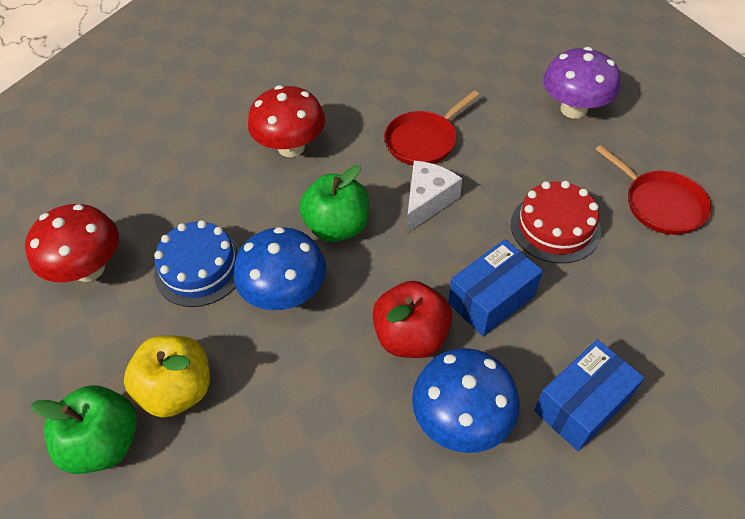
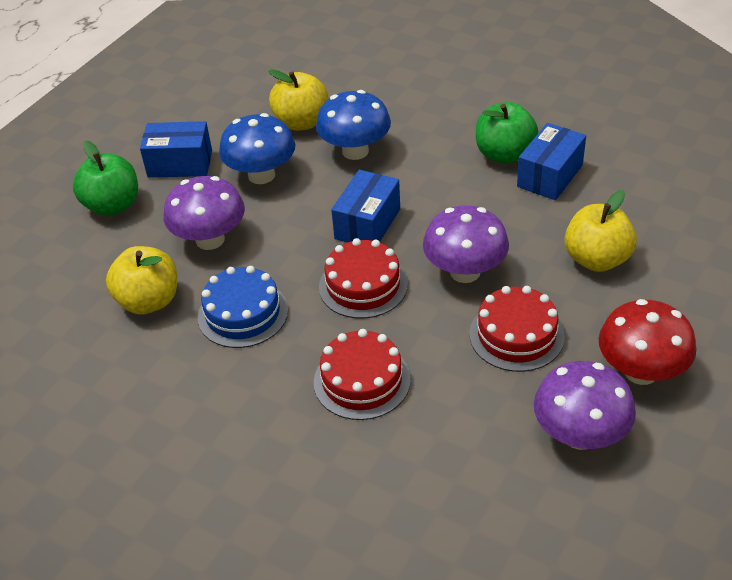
blue box: 2 -> 3
purple mushroom: 1 -> 3
red apple: 1 -> 0
red cake: 1 -> 3
red mushroom: 2 -> 1
red pan: 2 -> 0
white cheese: 1 -> 0
yellow apple: 1 -> 3

